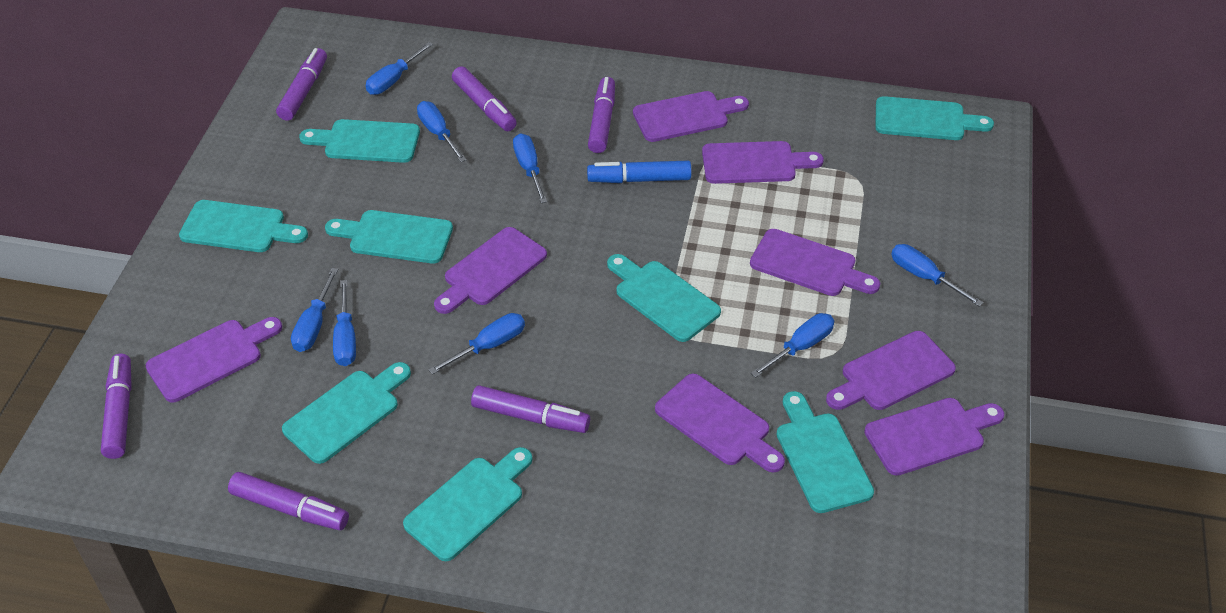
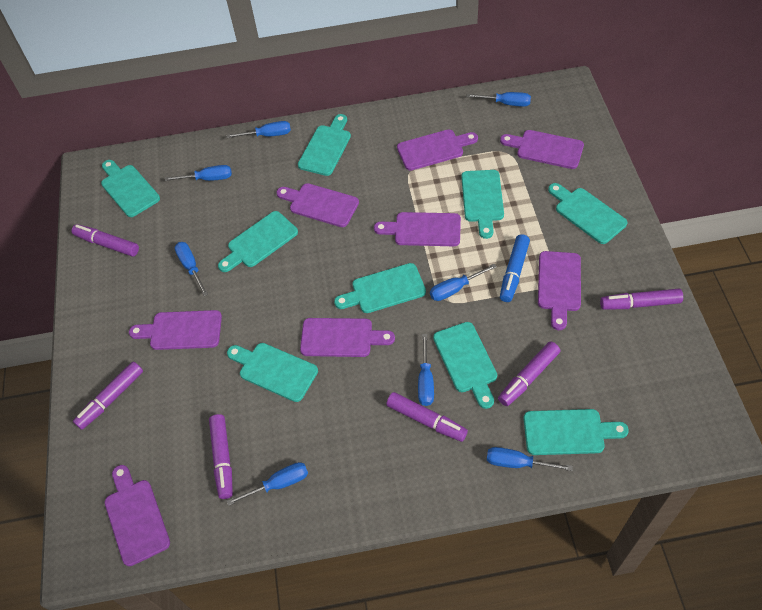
turquoise cutting board: 8 -> 9

